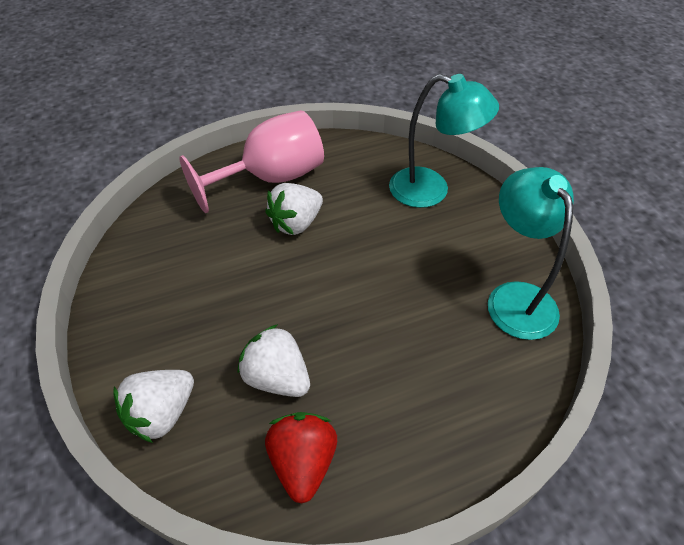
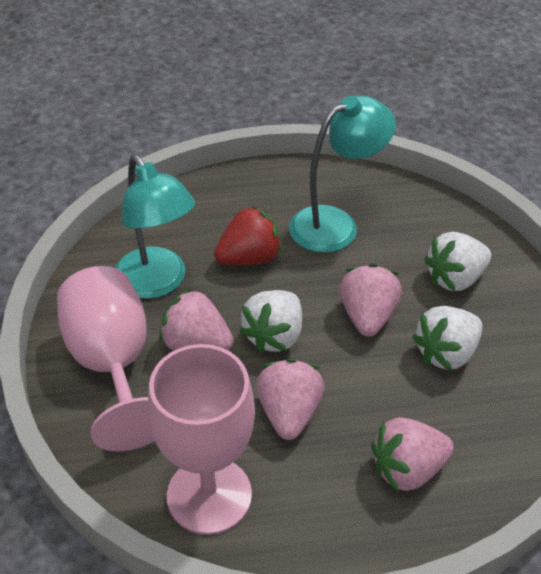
pink goblet: 1 -> 2
pink strawberry: 0 -> 4

